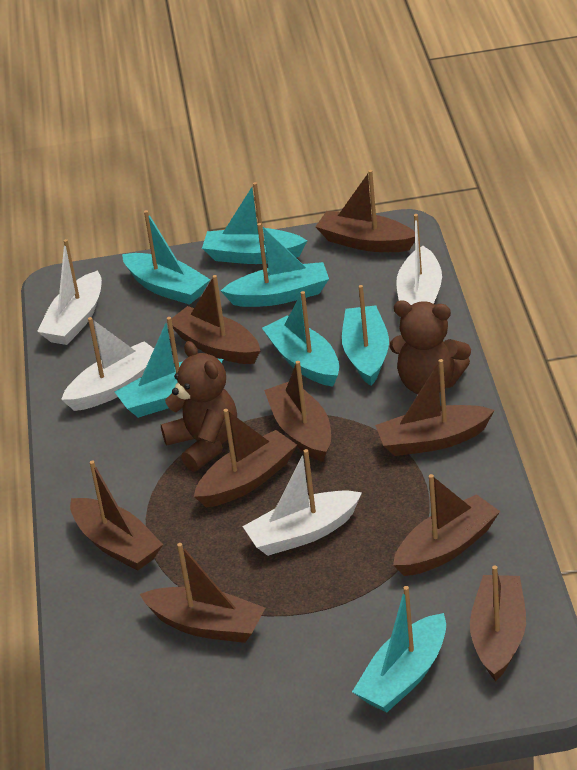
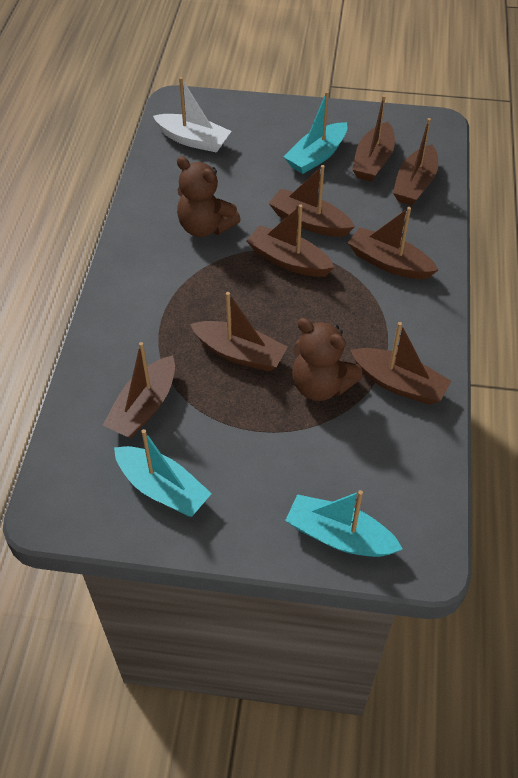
brown boat: 9 -> 8
turquoise boat: 7 -> 3
white boat: 4 -> 1

